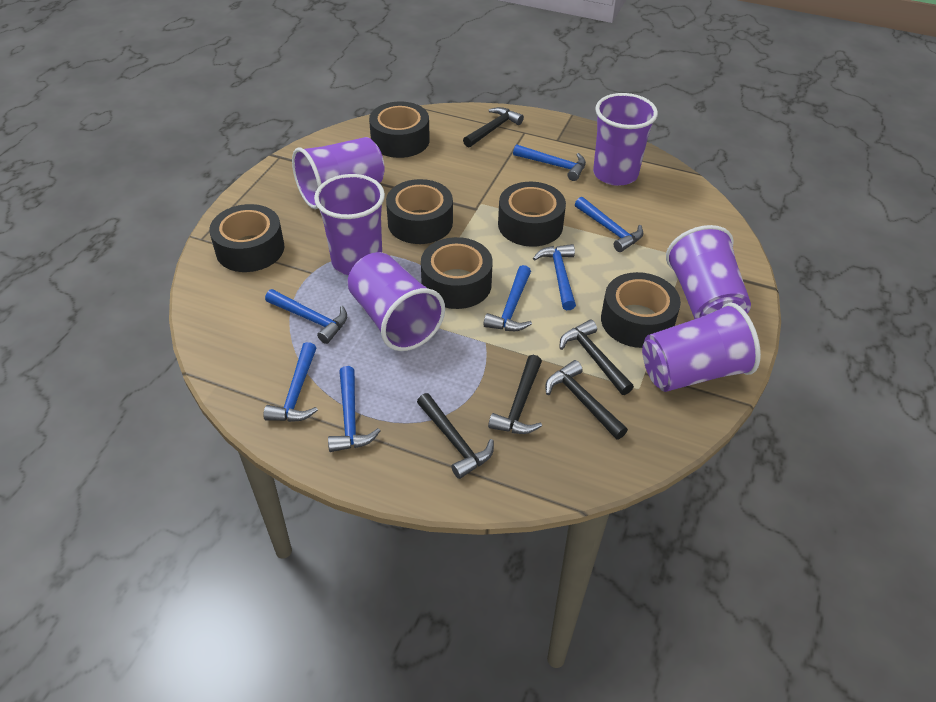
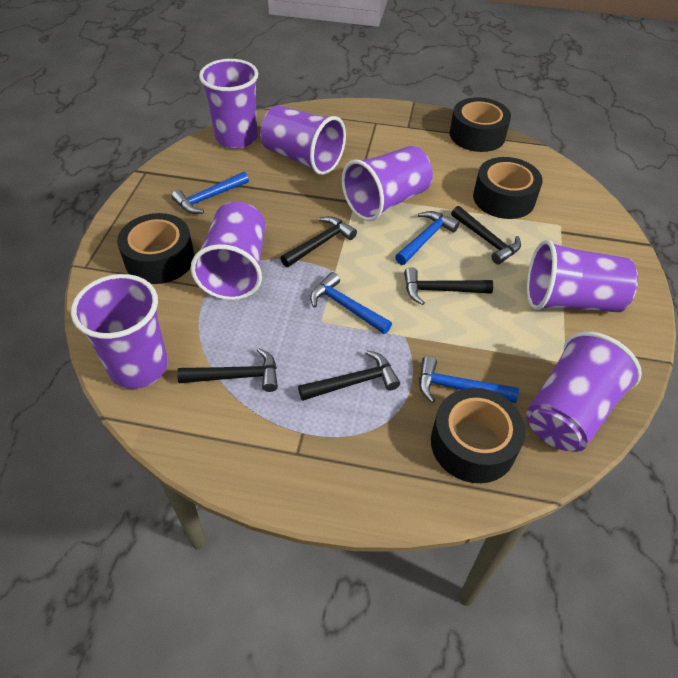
black tape: 6 -> 4
blue hammer: 7 -> 4
purple cup: 6 -> 7

